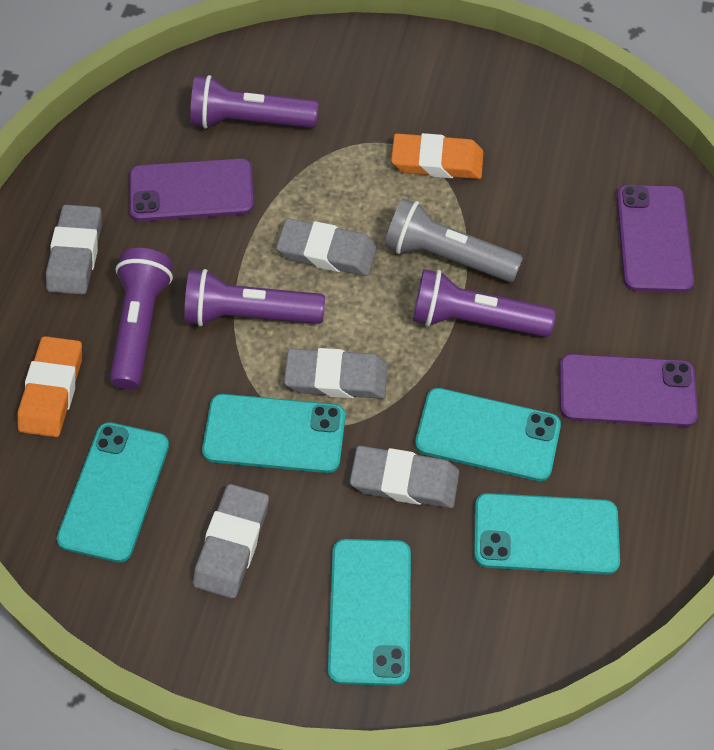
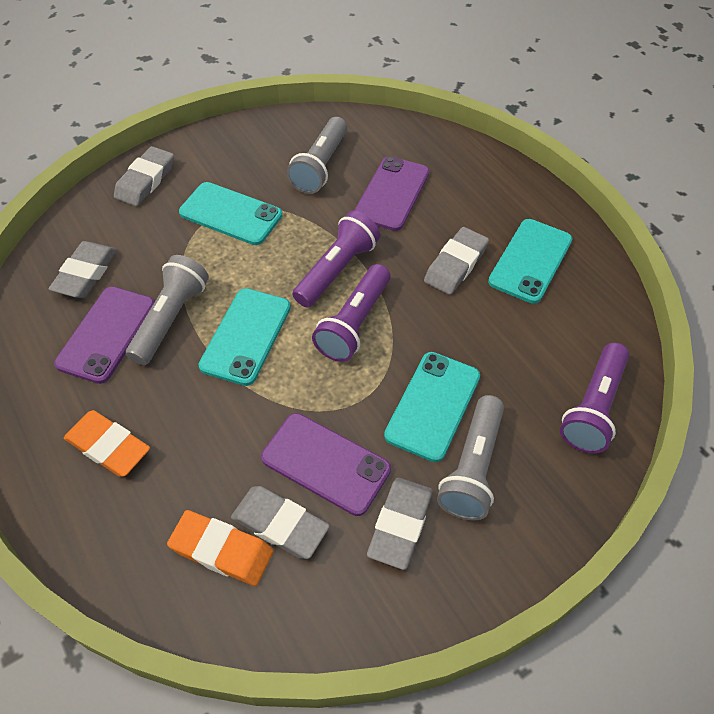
grey flashlight: 1 -> 3
purple flashlight: 4 -> 3
turquoise phone: 5 -> 4

